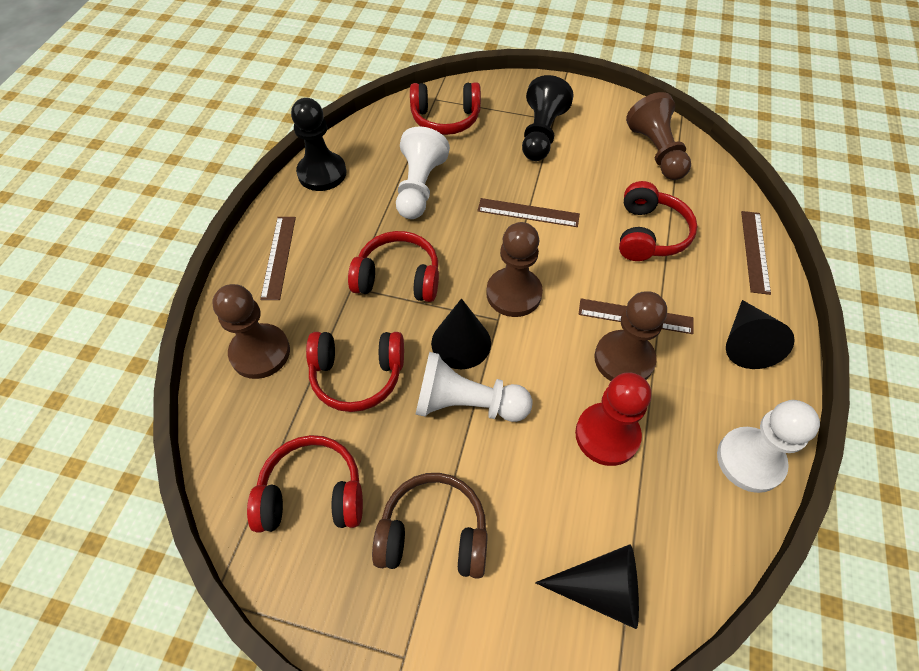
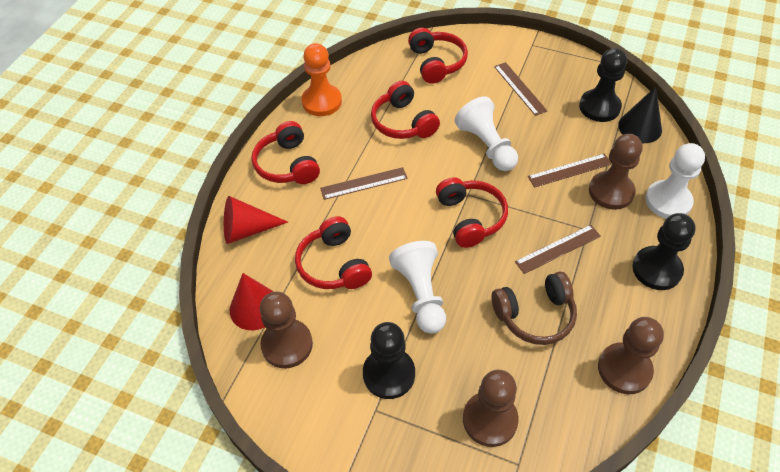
black cone: 3 -> 1
black pawn: 2 -> 3
orange pawn: 0 -> 1
red cone: 0 -> 2
red pawn: 1 -> 0

